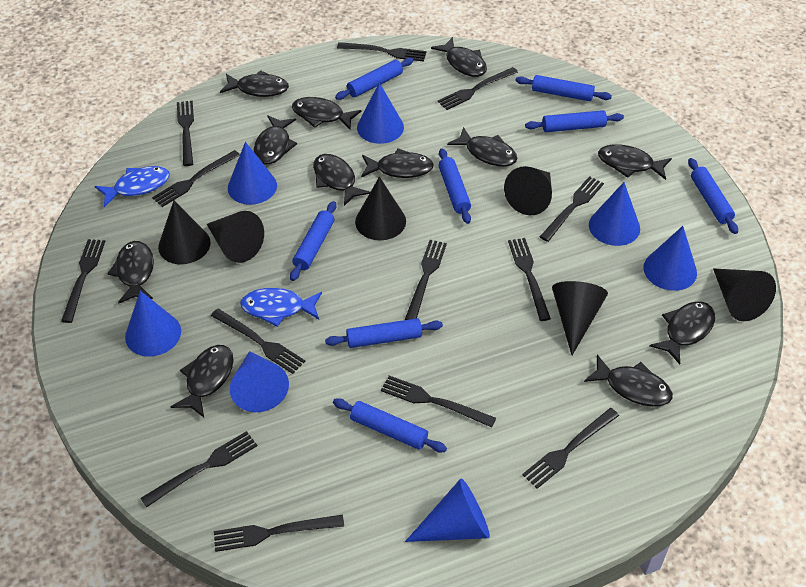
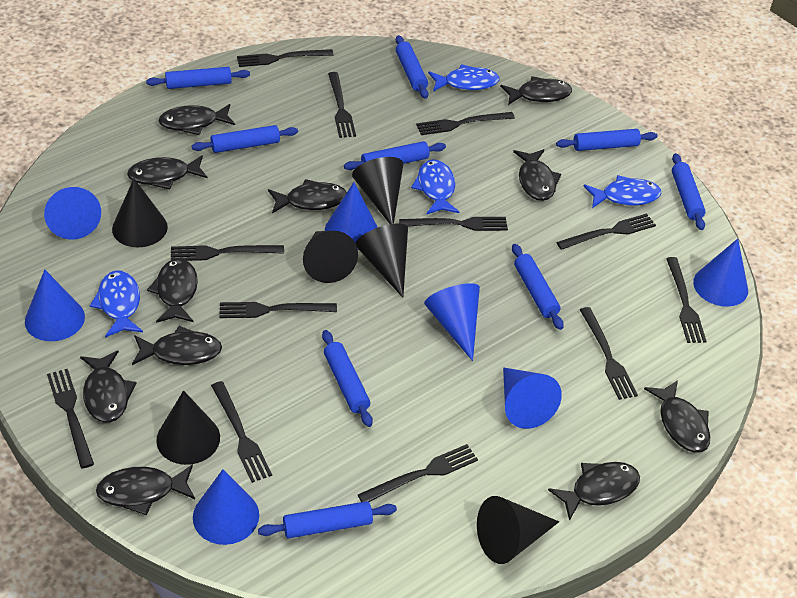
black fish: 12 -> 11
black fork: 13 -> 12
blue fish: 2 -> 4
blue rolling pin: 8 -> 9

